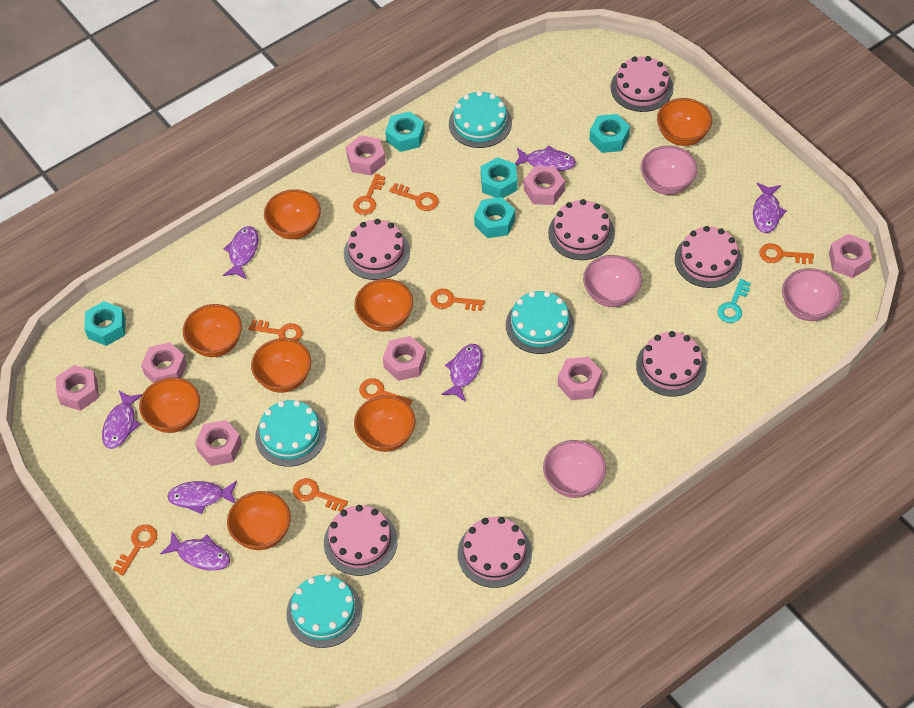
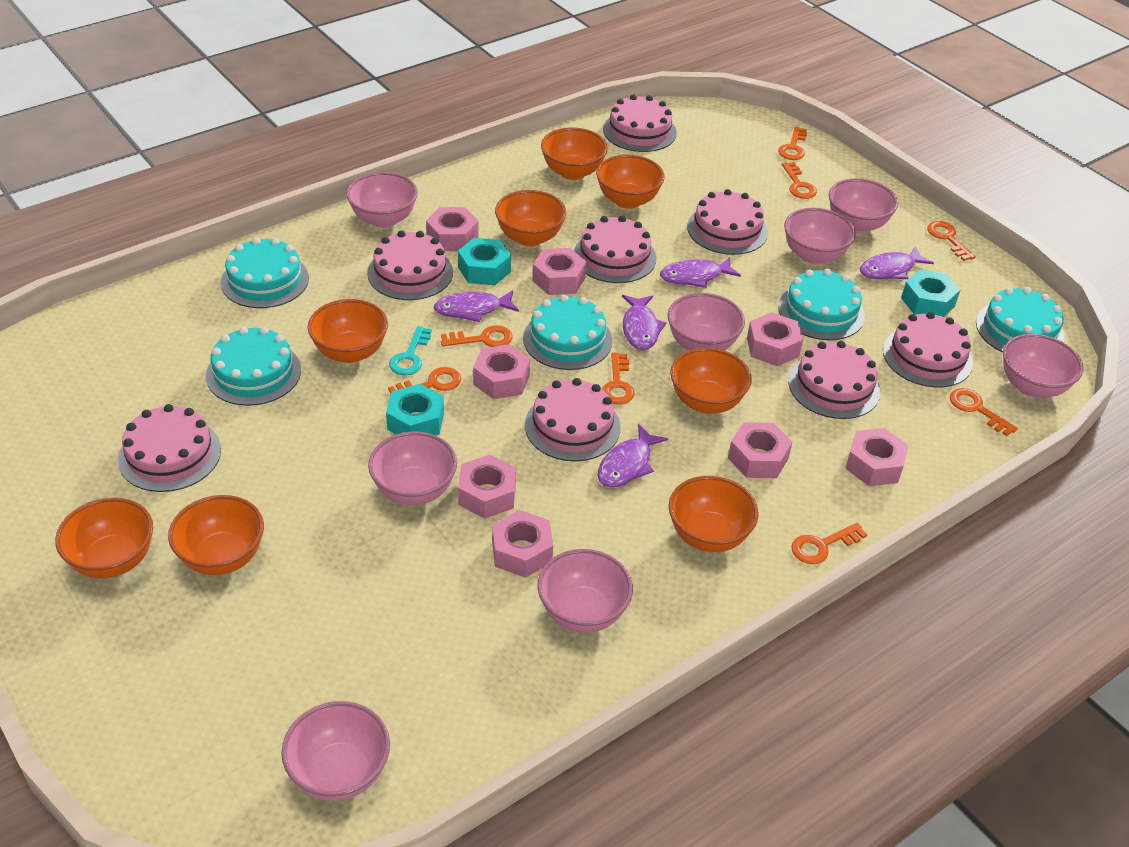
pink bowl: 4 -> 8
pink cake: 7 -> 8
purple fish: 7 -> 5
turquoise cake: 4 -> 5
turquoise nut: 5 -> 3

